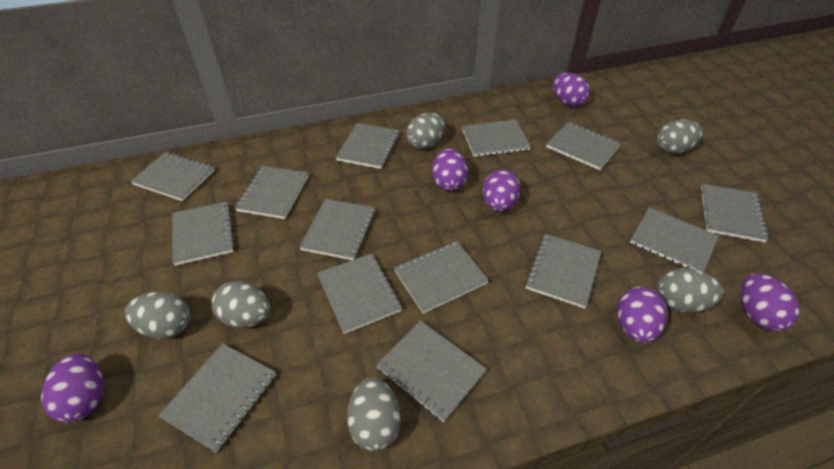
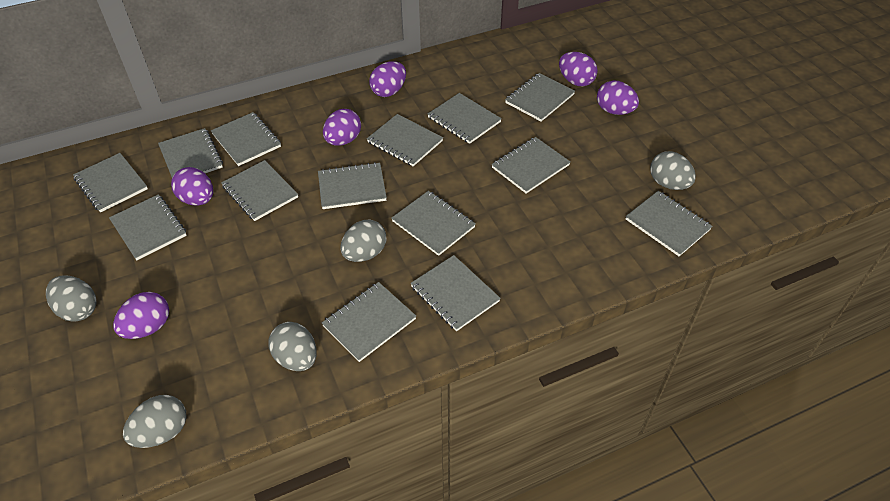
grey egg: 6 -> 5

